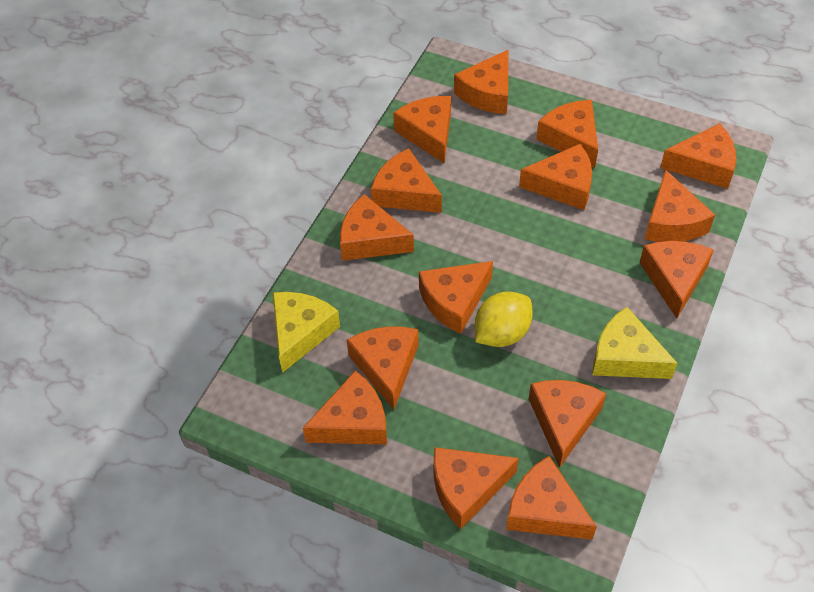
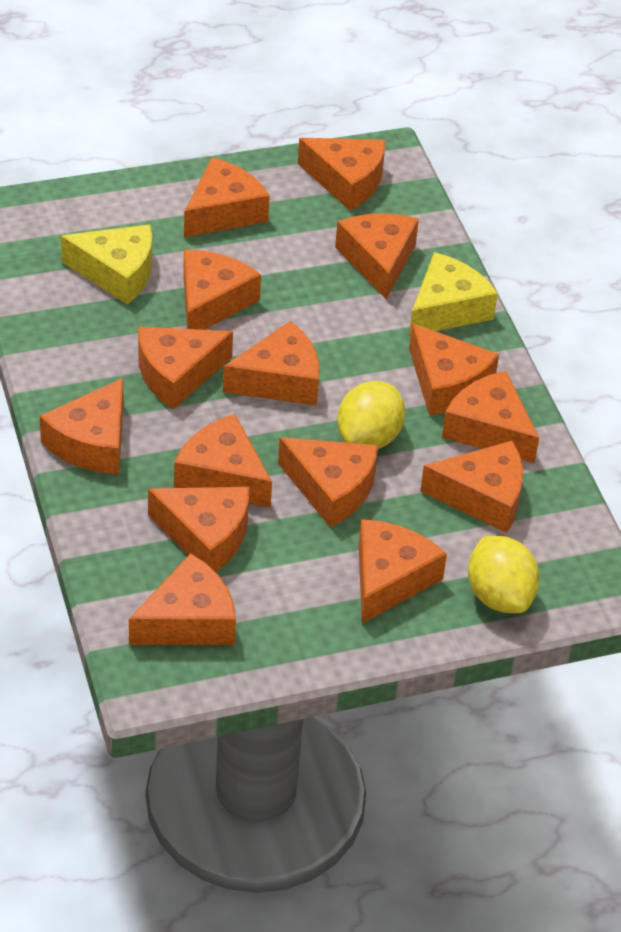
yellow lemon: 1 -> 2

